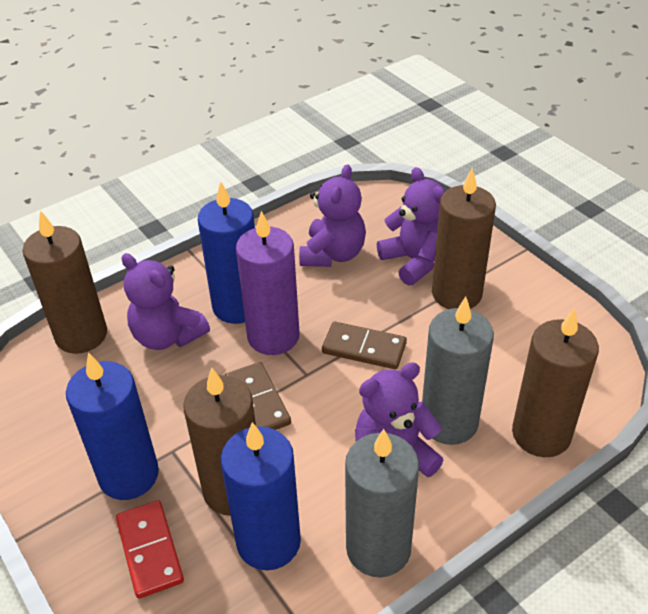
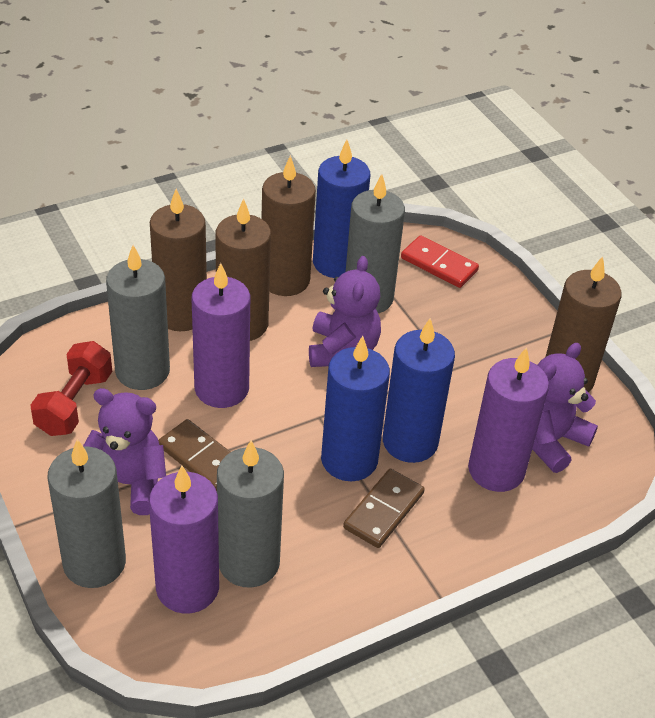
grey candle: 2 -> 4
purple candle: 1 -> 3
purple teddy bear: 4 -> 3
red dumbbell: 0 -> 1

